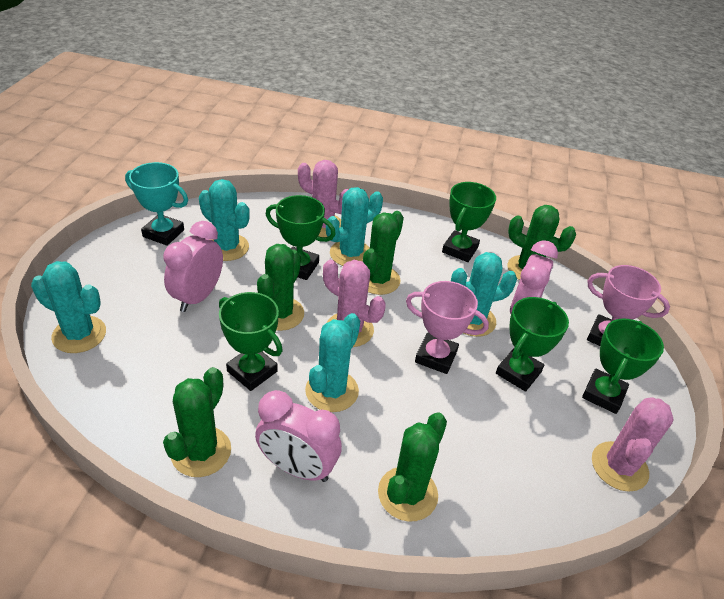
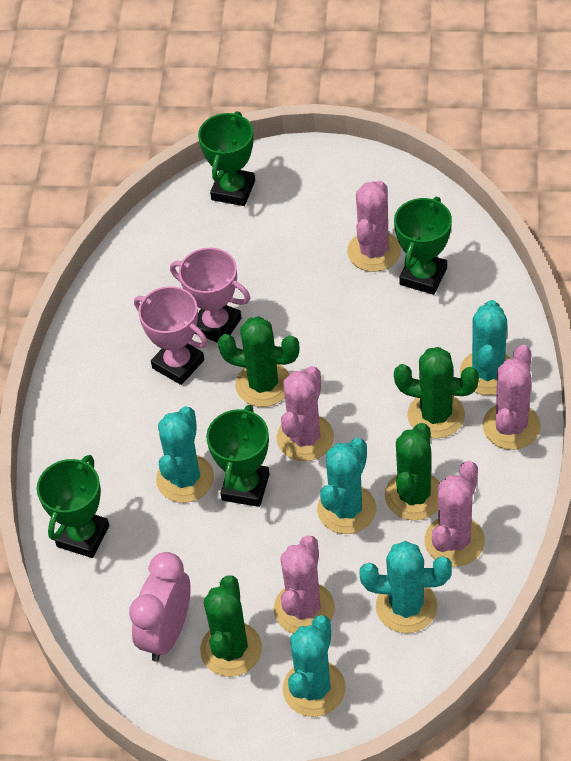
green cactus: 5 -> 4
green trophy: 5 -> 4
pink cactus: 3 -> 5
pink clock: 3 -> 1
turquoise trophy: 1 -> 0

